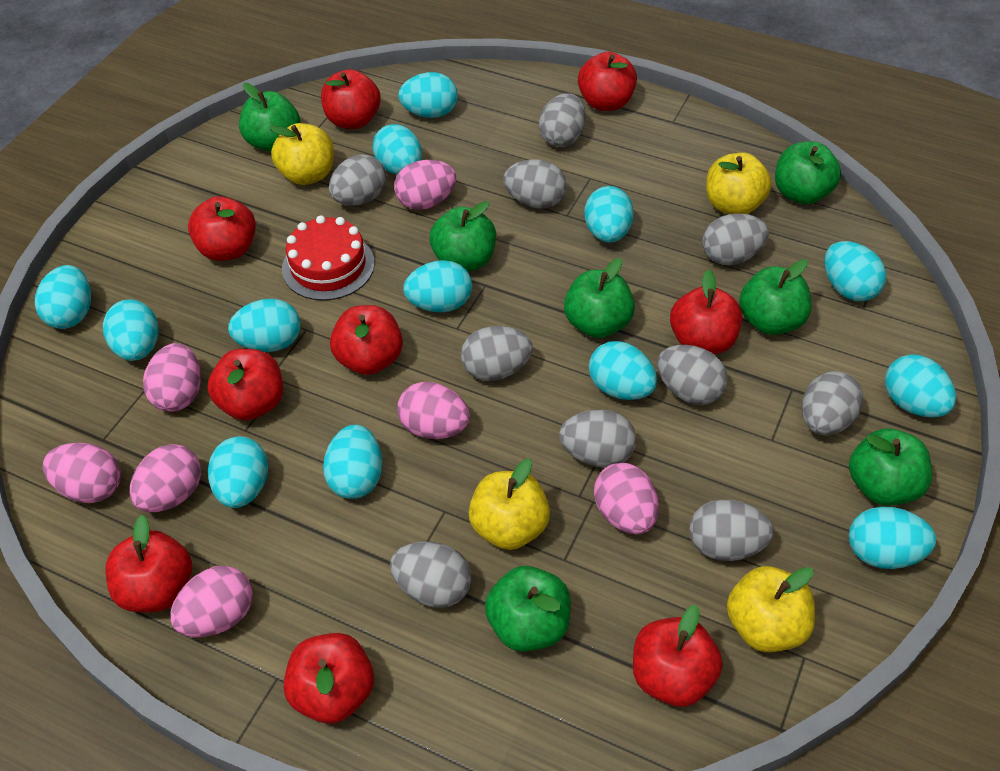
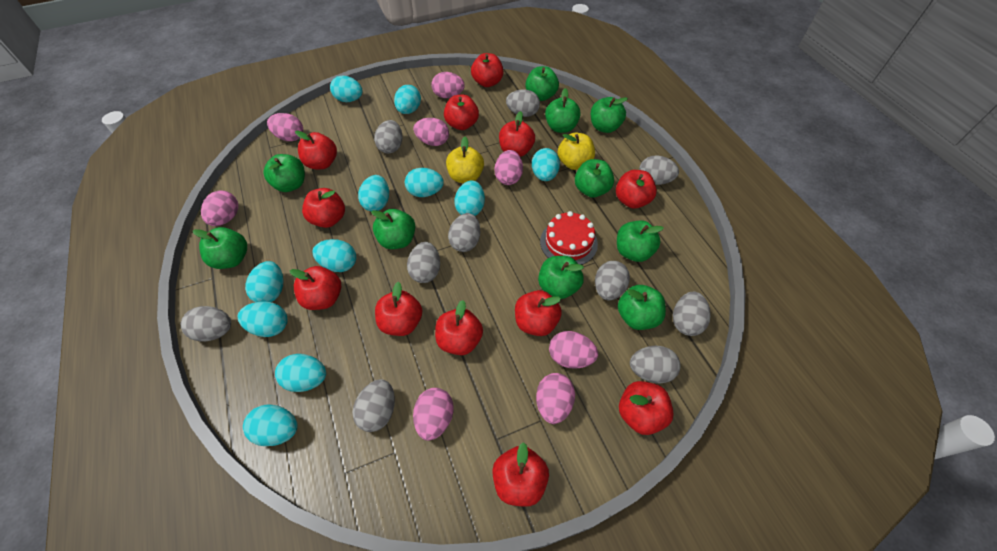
green apple: 7 -> 10
pink egg: 7 -> 8
red apple: 9 -> 12
turquoise egg: 13 -> 11
yellow apple: 4 -> 2

